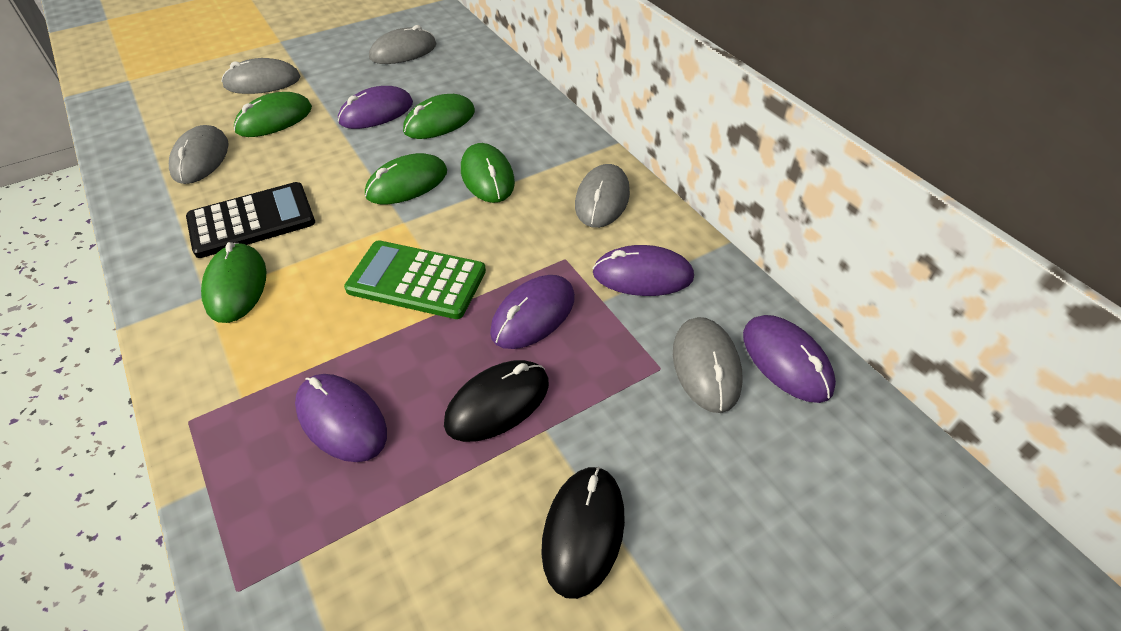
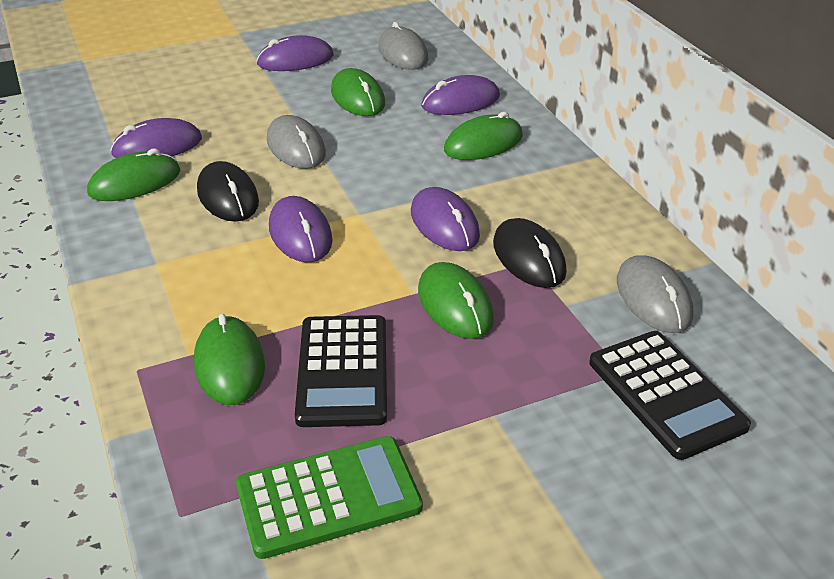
black calculator: 1 -> 2
grey mouse: 5 -> 3

